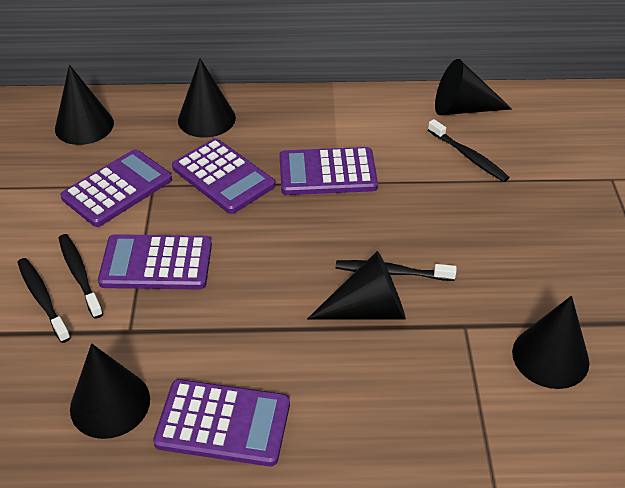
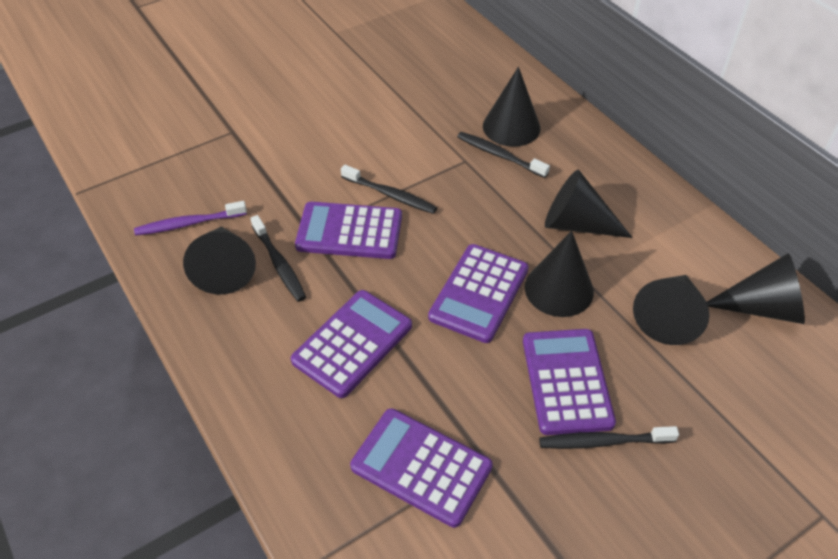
purple toothbrush: 0 -> 1

